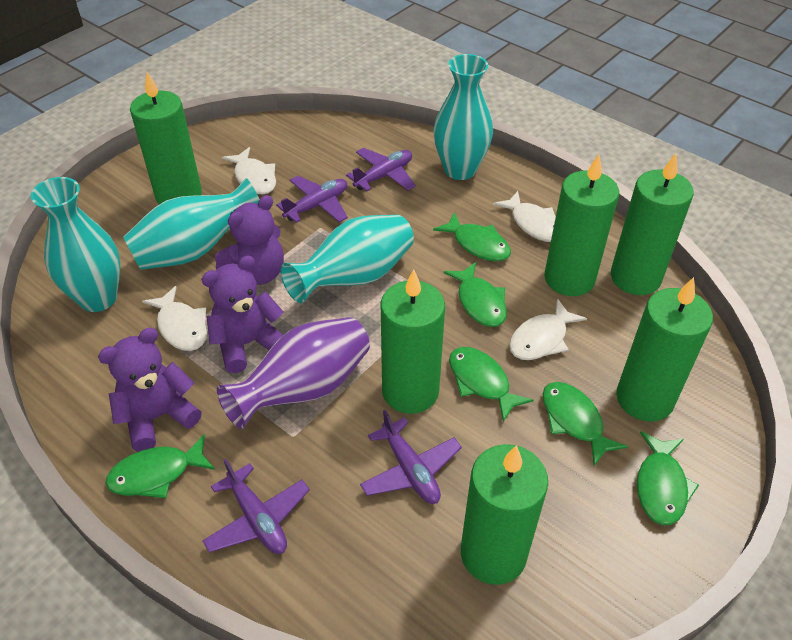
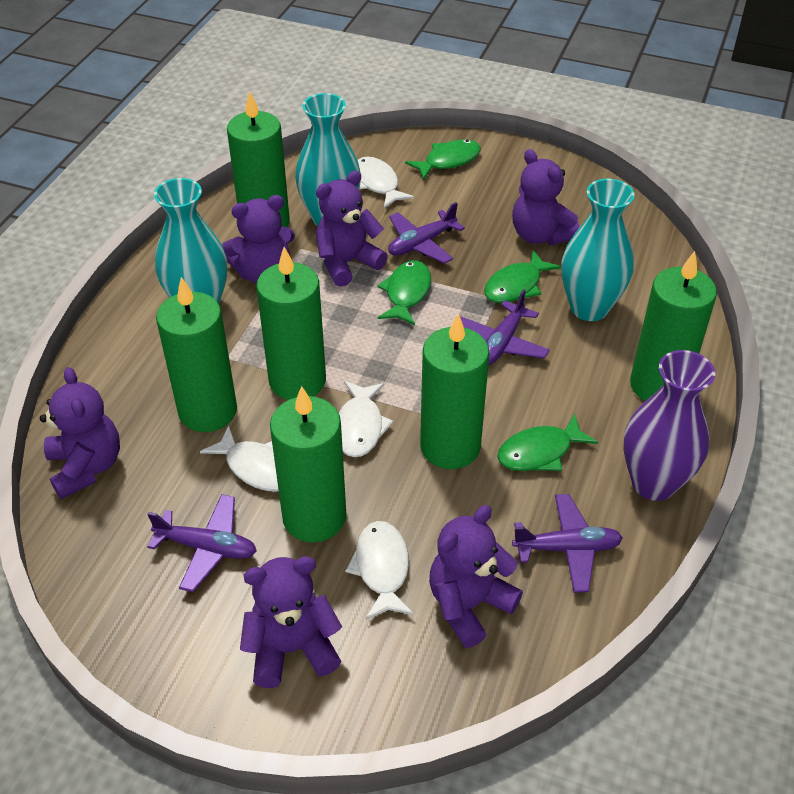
green fish: 6 -> 4
purple teddy bear: 3 -> 6
turquoise vase: 4 -> 3

